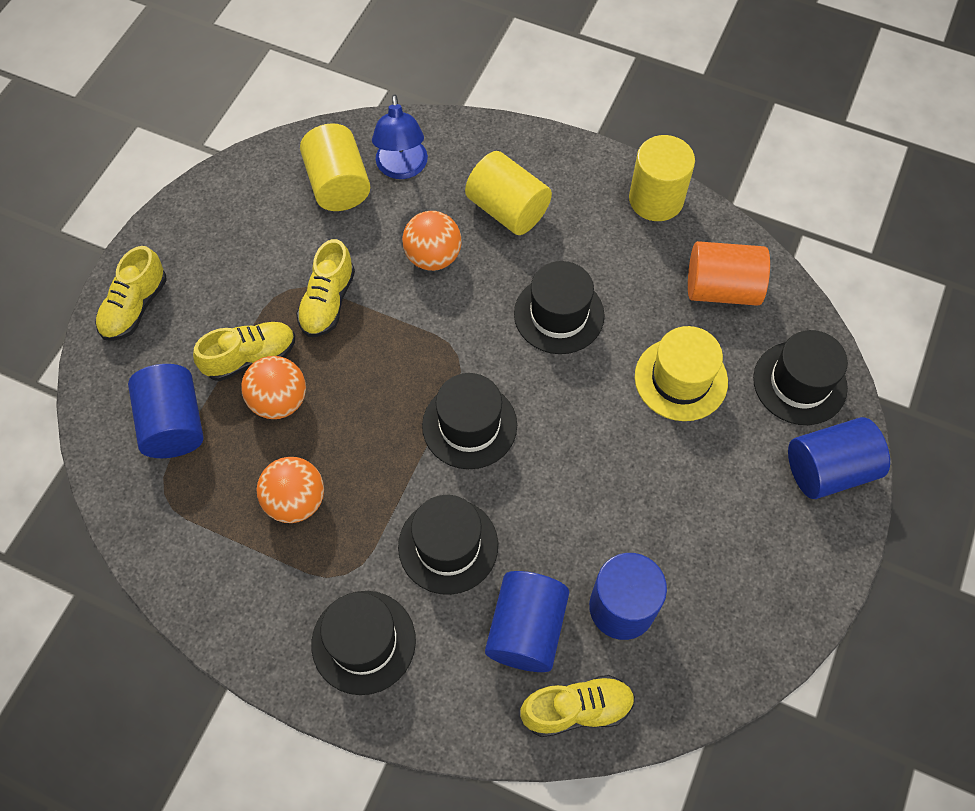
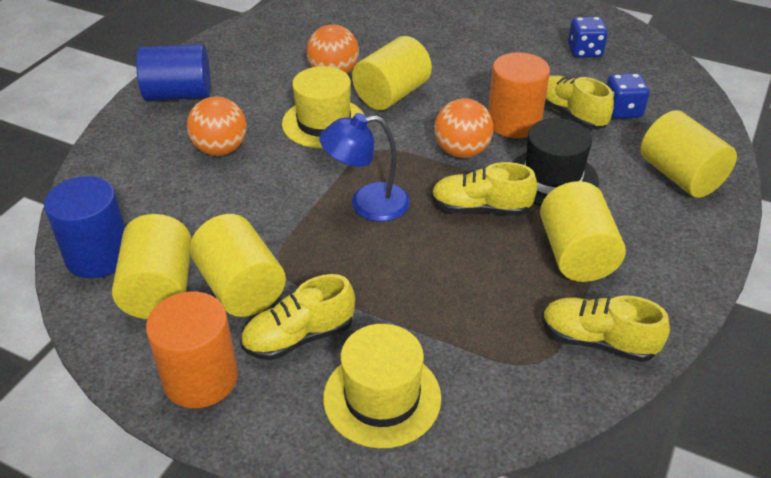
black hat: 5 -> 1
blue cylinder: 4 -> 2
blue dice: 0 -> 2
orange cylinder: 1 -> 2
yellow cylinder: 3 -> 5
yellow hat: 1 -> 2

